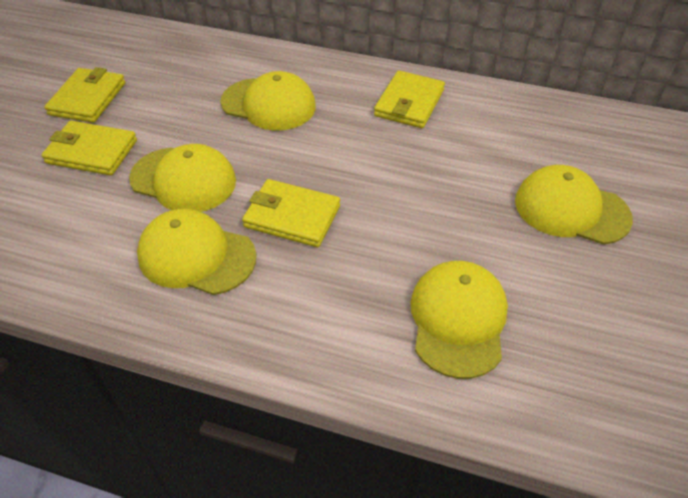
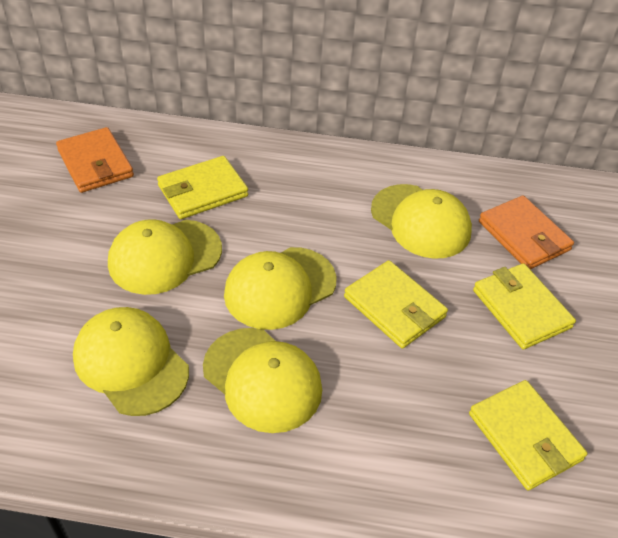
orange wallet: 0 -> 2

